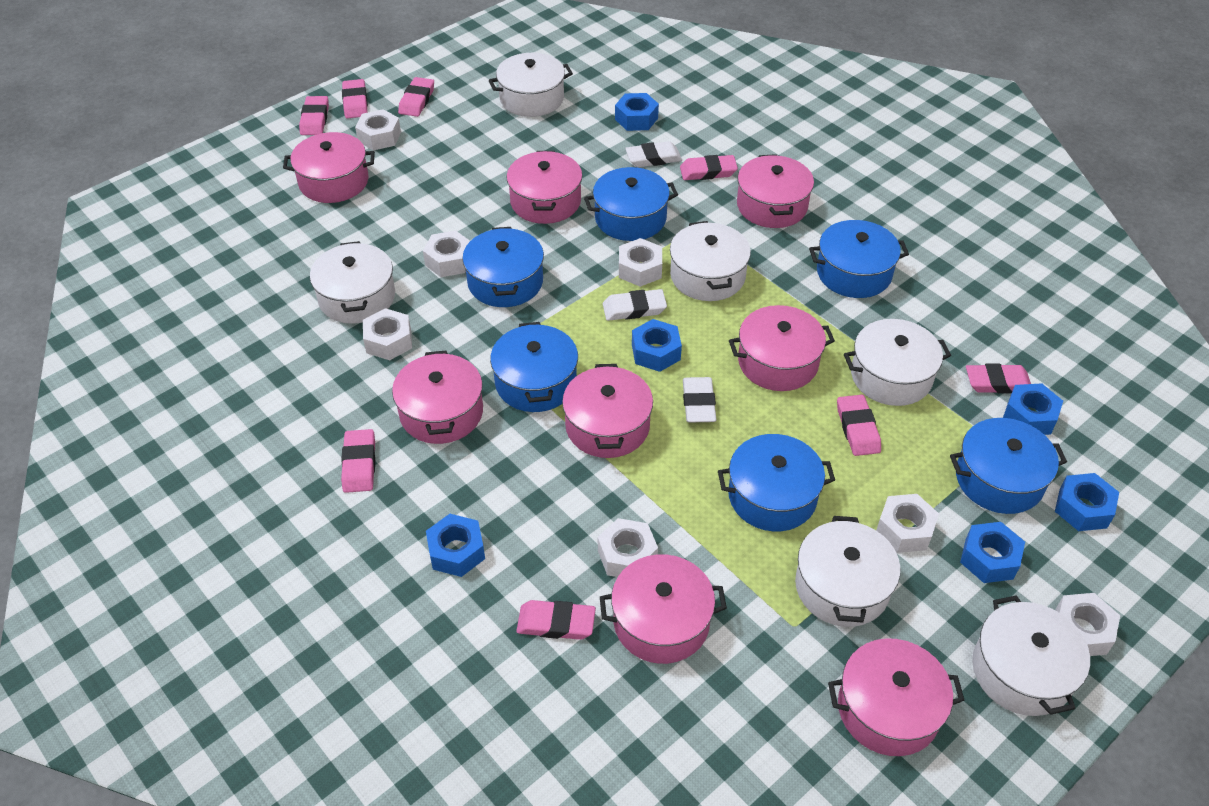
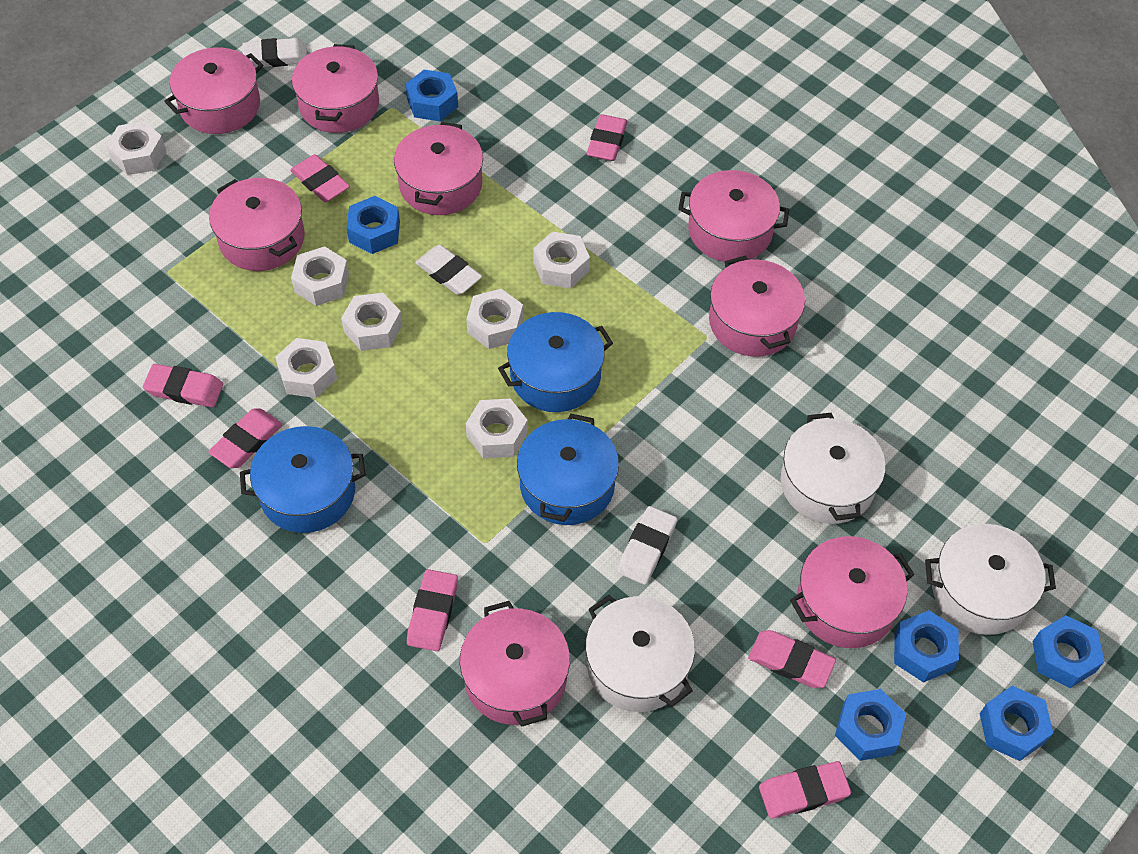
blue pot: 6 -> 3
pink eraser: 8 -> 7
white pot: 6 -> 3

